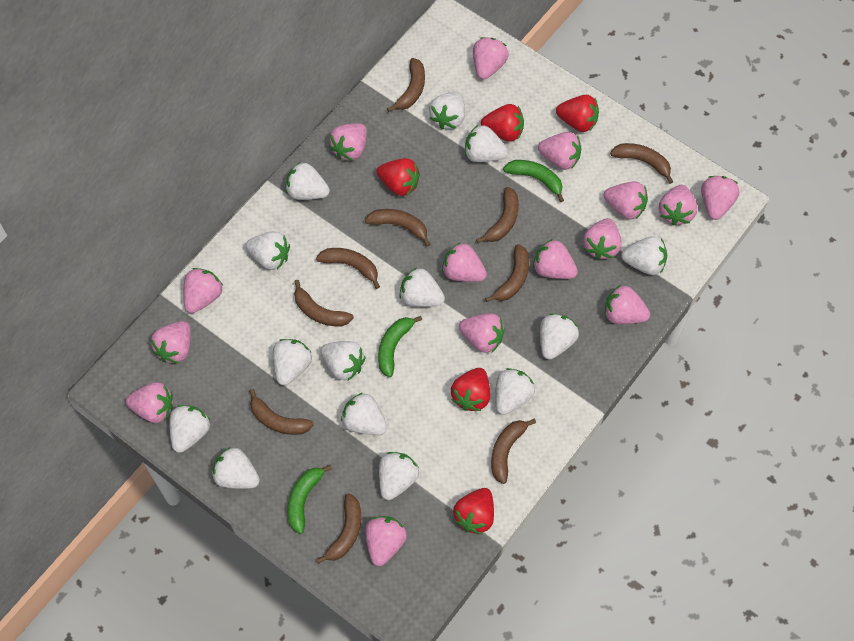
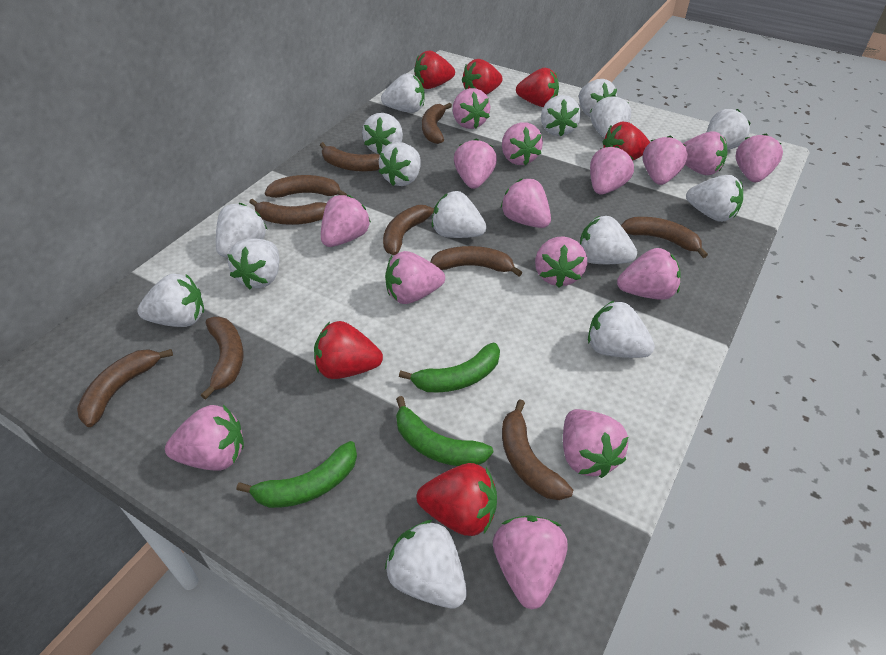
red strawberry: 5 -> 6
white strawberry: 14 -> 15

